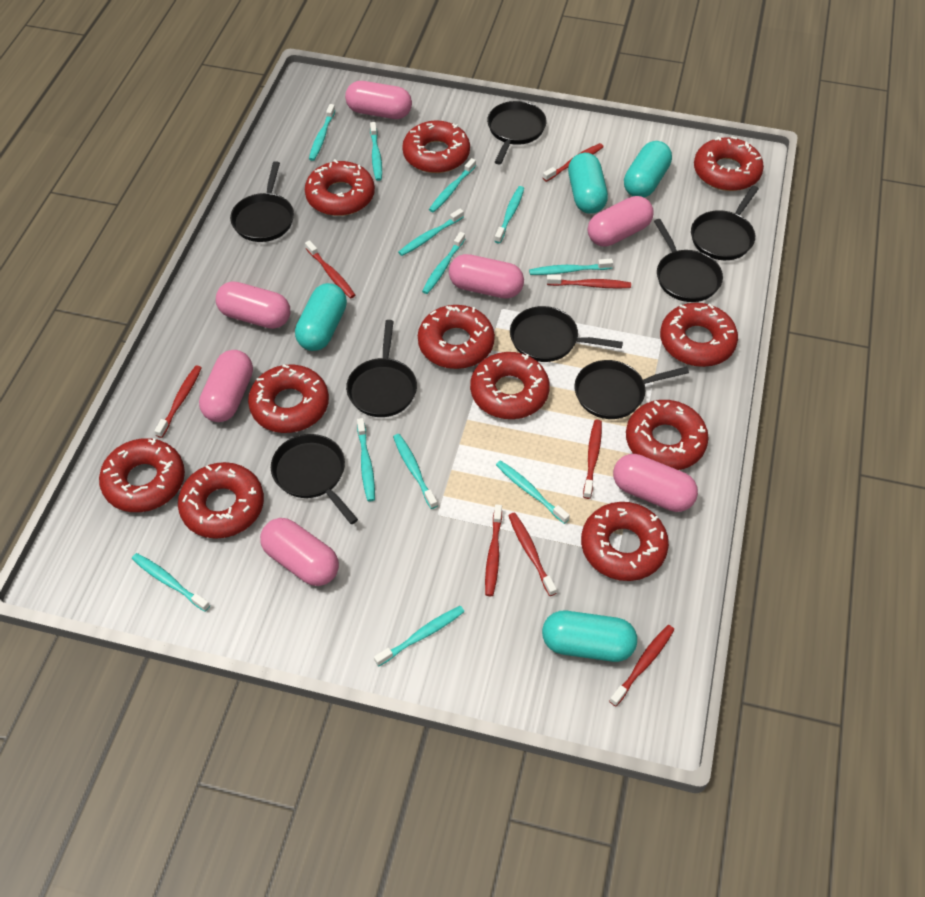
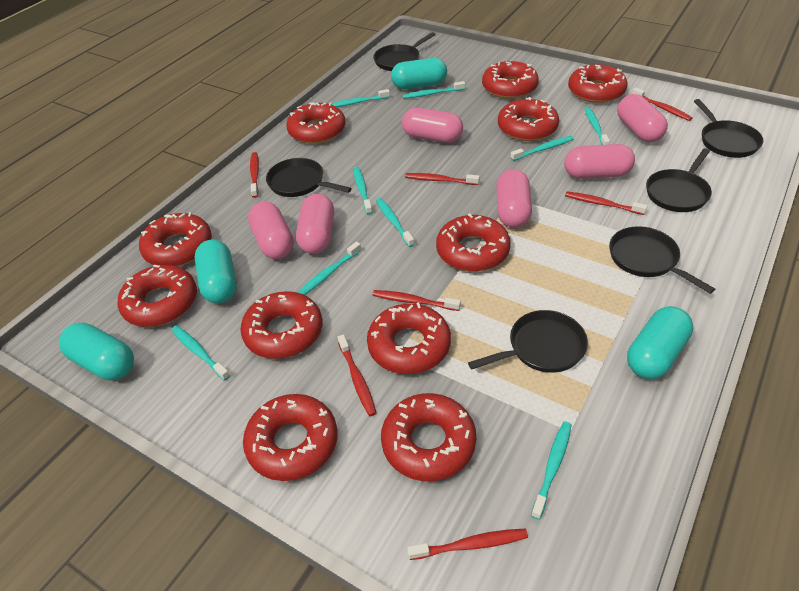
black pan: 8 -> 6
pink capsule: 7 -> 6
red toothbrush: 8 -> 7
turquoise toothbrush: 12 -> 9

